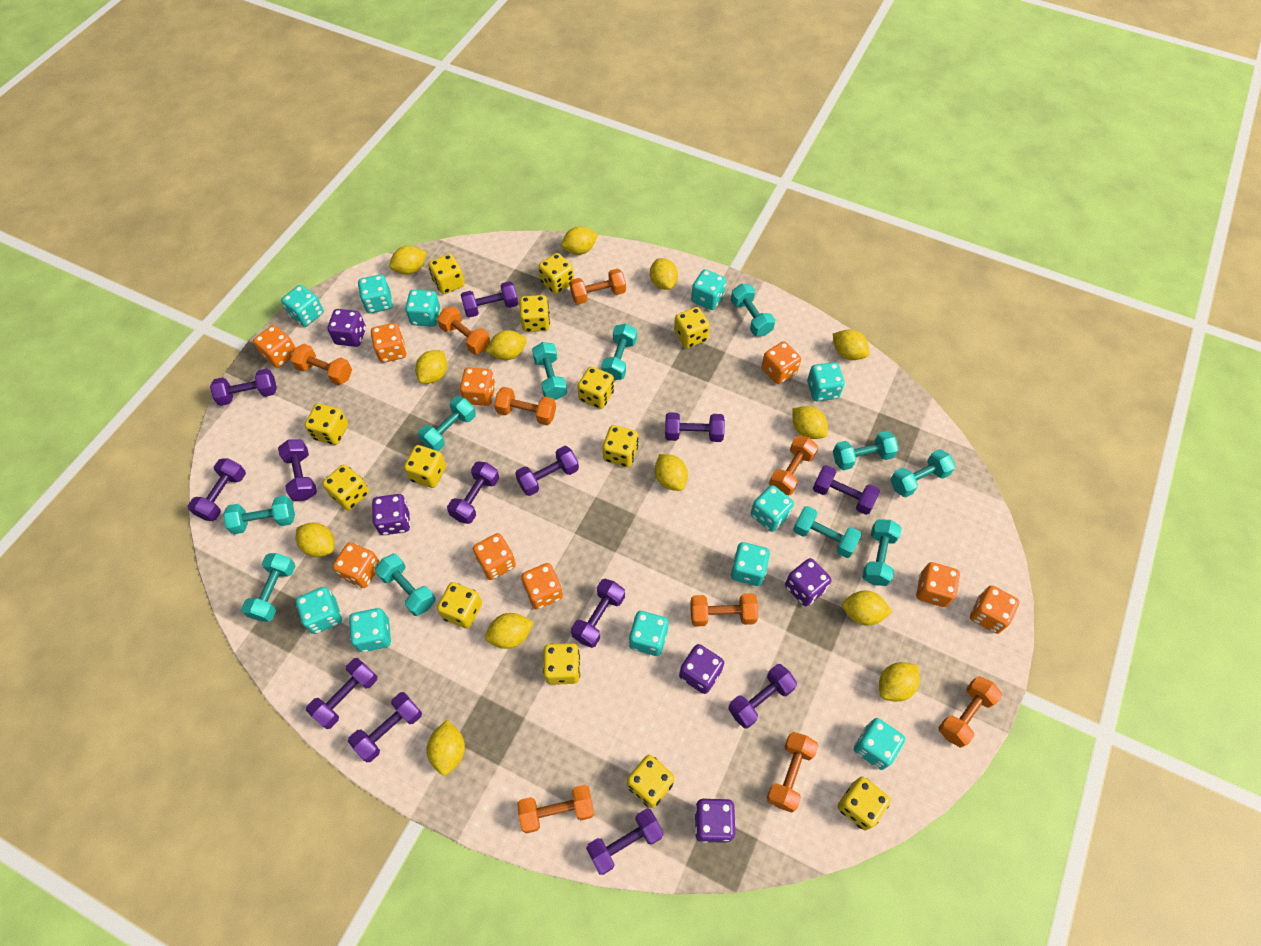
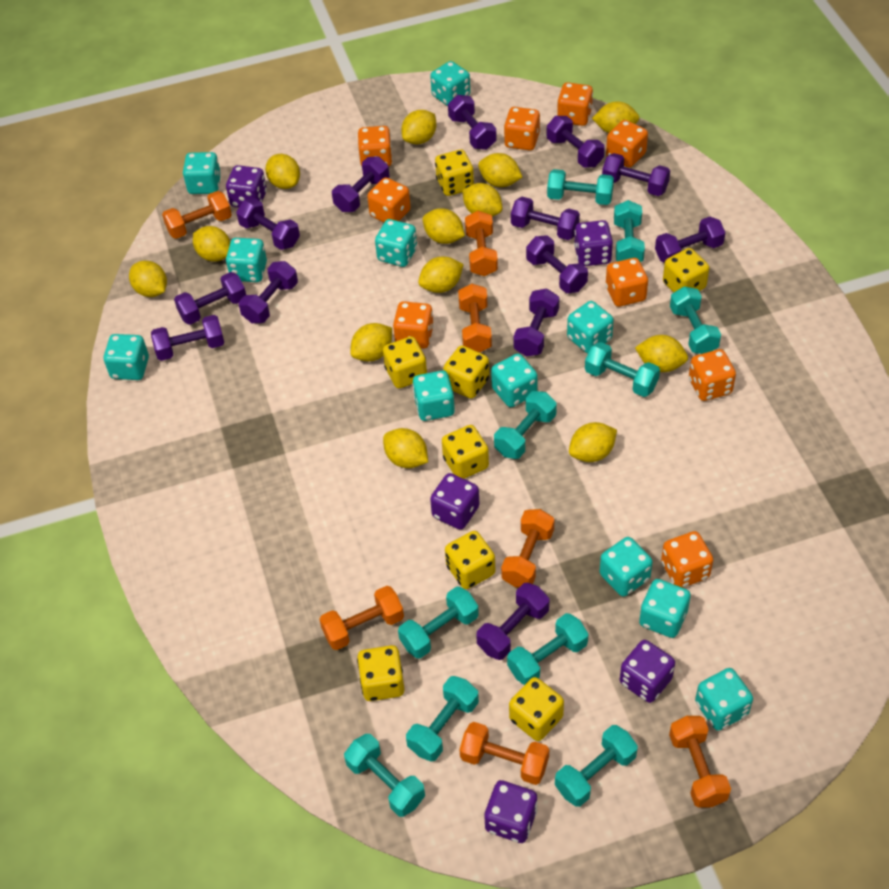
orange dumbbell: 9 -> 7
turquoise dumbbell: 11 -> 10
yellow dice: 13 -> 8

